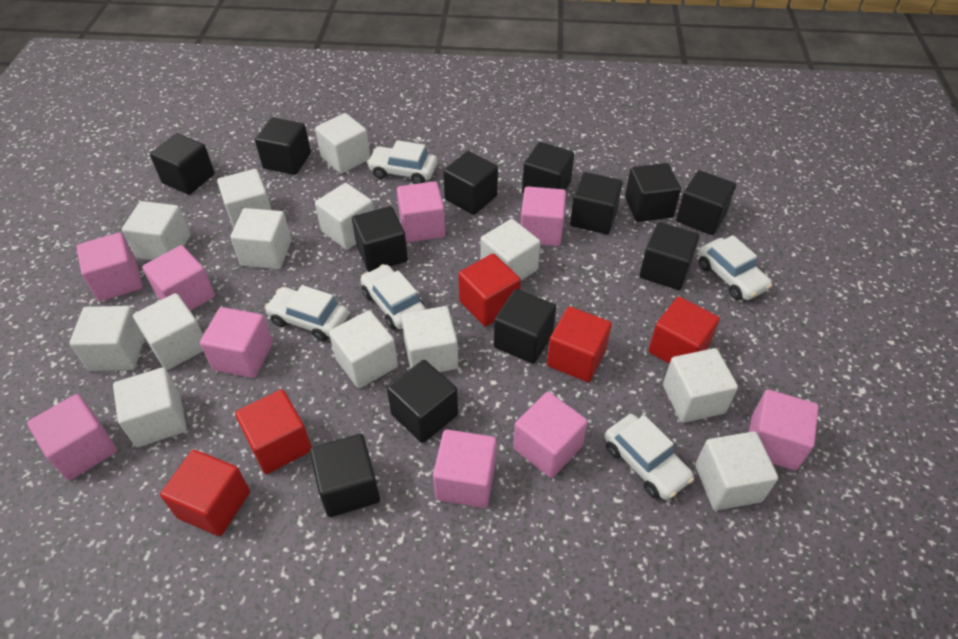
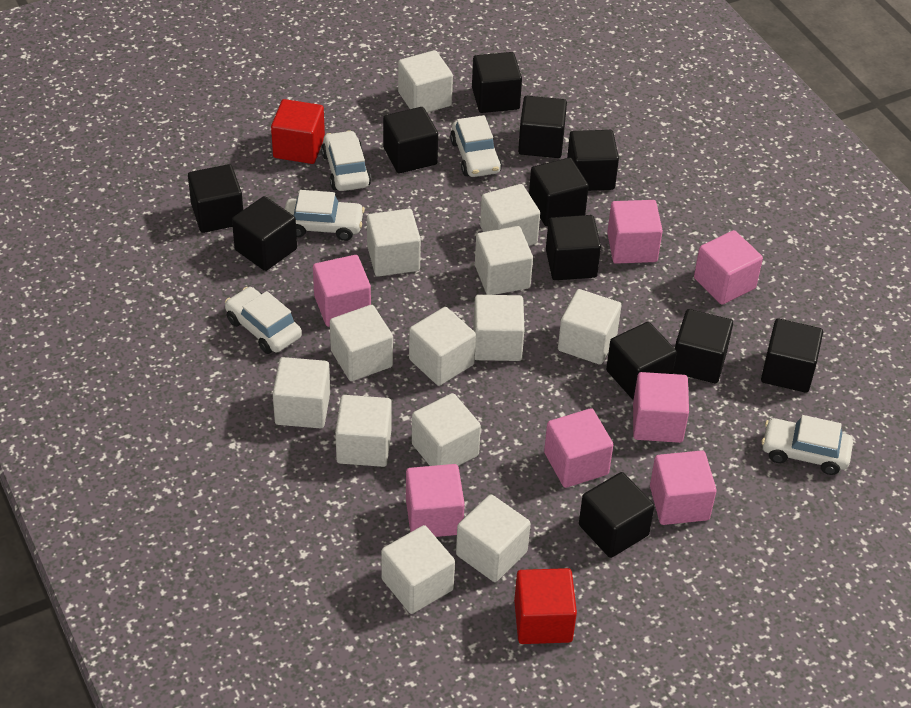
pink cube: 9 -> 7
red cube: 5 -> 2

